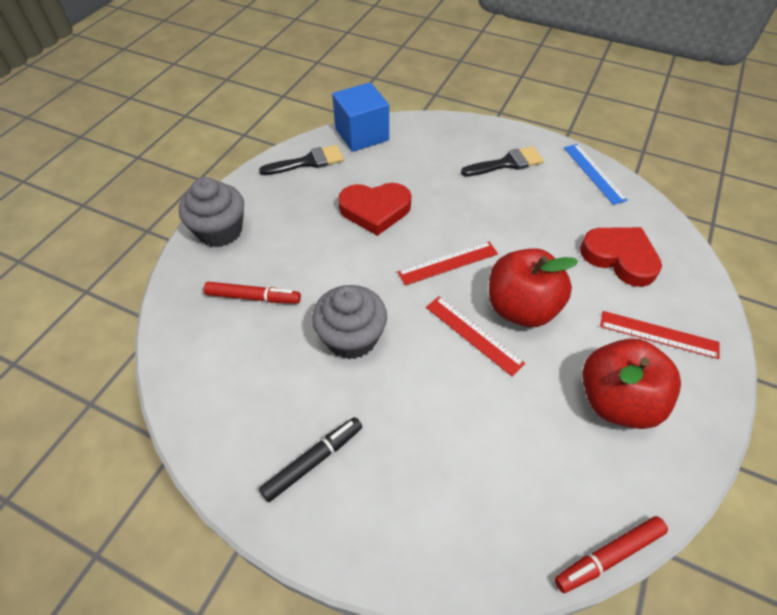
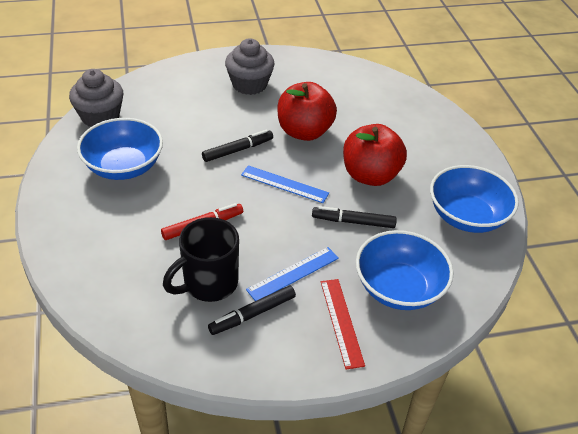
black brush: 2 -> 0
black marker: 1 -> 3
black mug: 0 -> 1
blue bowl: 0 -> 3
blue cube: 1 -> 0
blue ruler: 1 -> 2
red heart: 2 -> 0
red marker: 2 -> 1
red ruler: 3 -> 1

